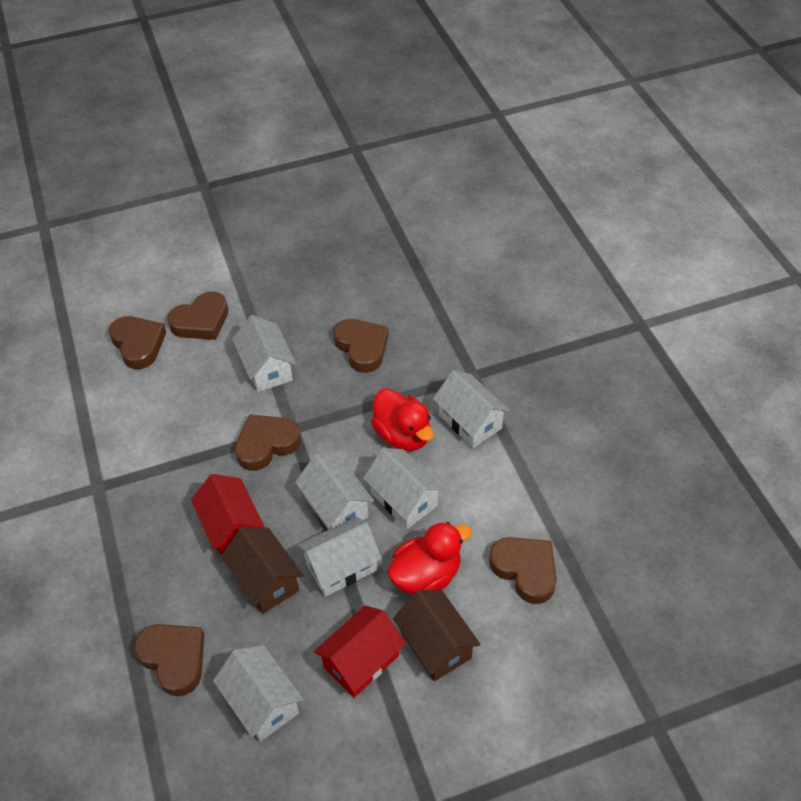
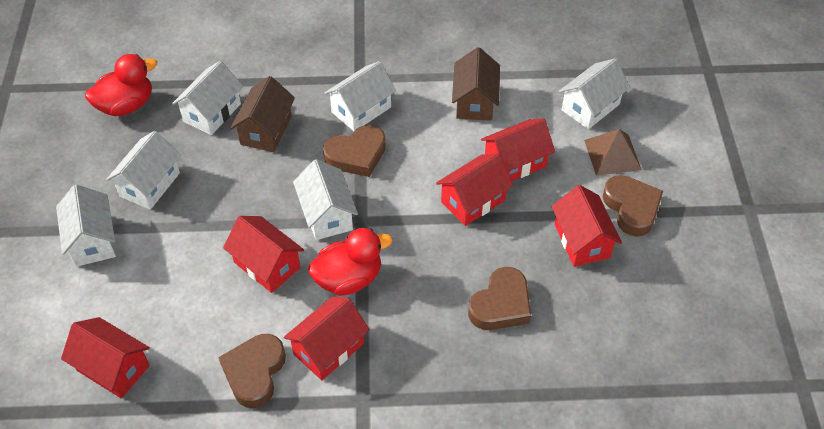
brown heart: 6 -> 4
brown pyramid: 0 -> 1
red house: 2 -> 6

